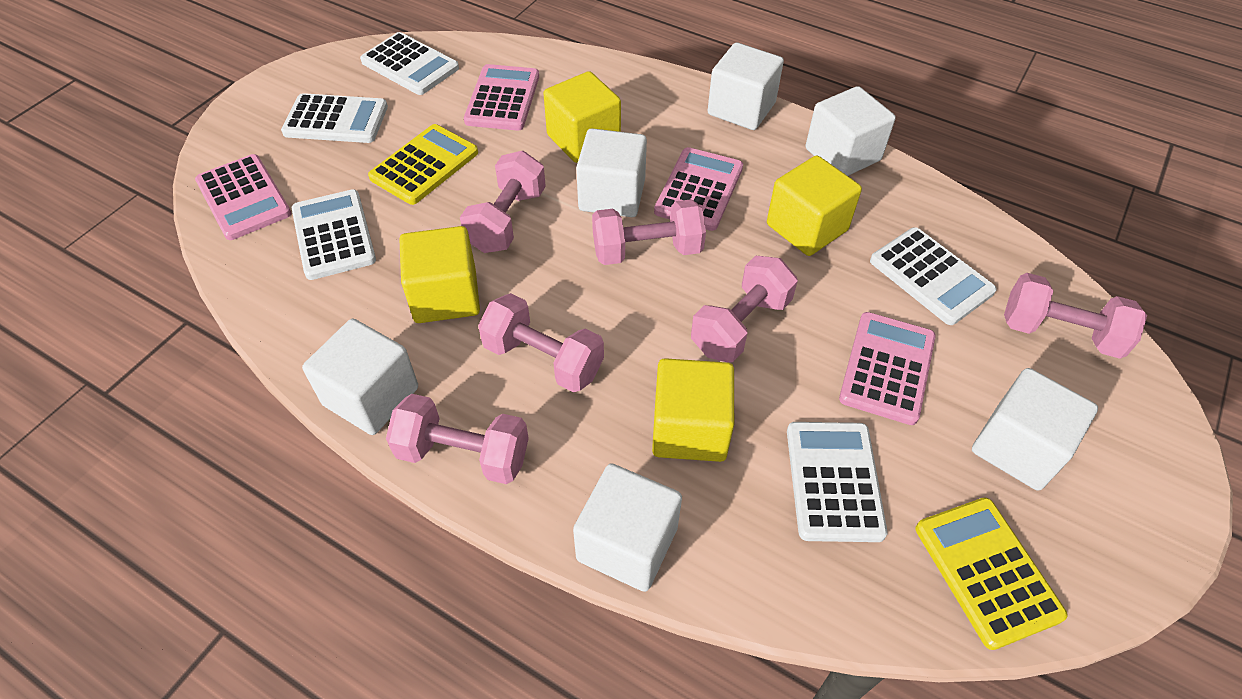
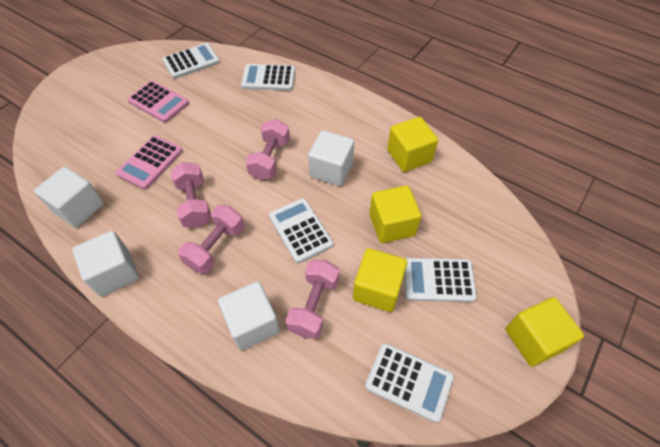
pink calculator: 4 -> 2
pink dumbbell: 6 -> 4
white cube: 6 -> 4
yellow calculator: 2 -> 0

